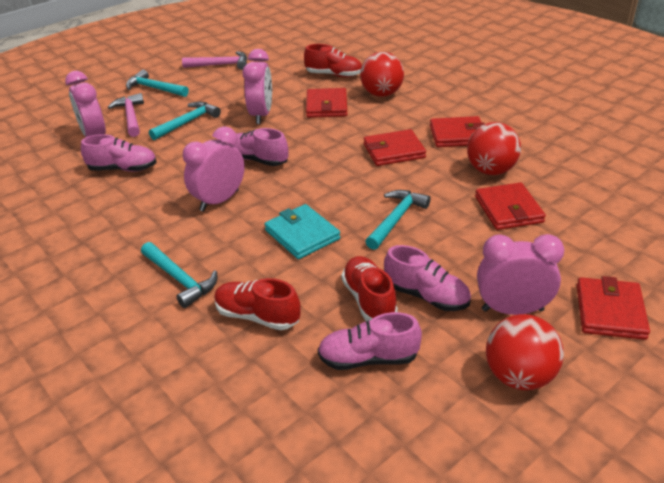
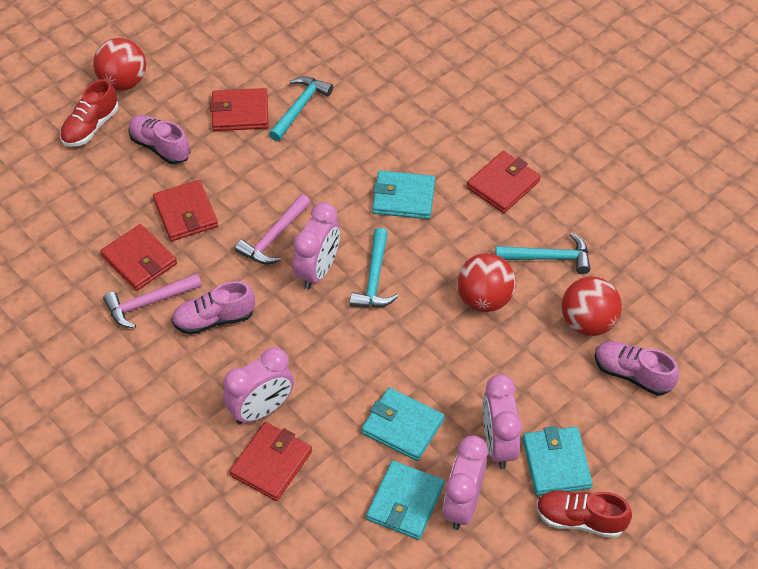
pink shoe: 4 -> 3
red shoe: 3 -> 2
turquoise hammer: 4 -> 3
turquoise wallet: 1 -> 4

